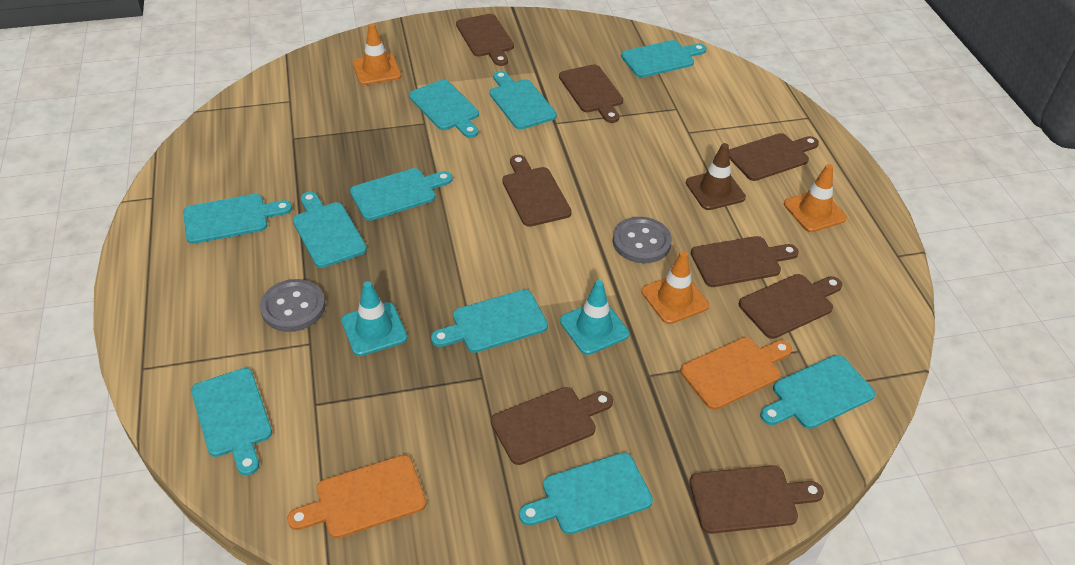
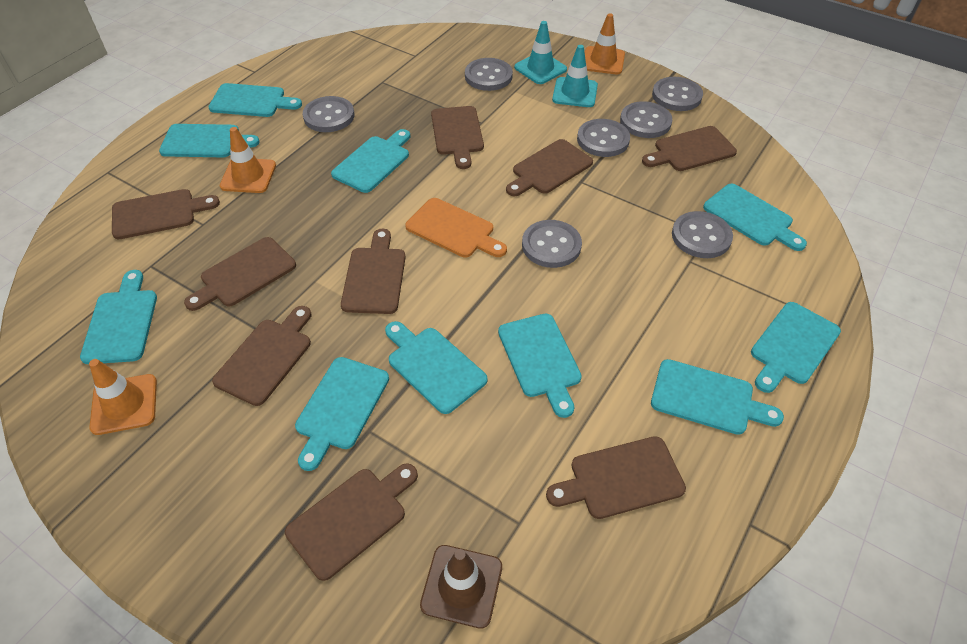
brown cutting board: 8 -> 9
grey button: 2 -> 7
orange cutting board: 2 -> 1

